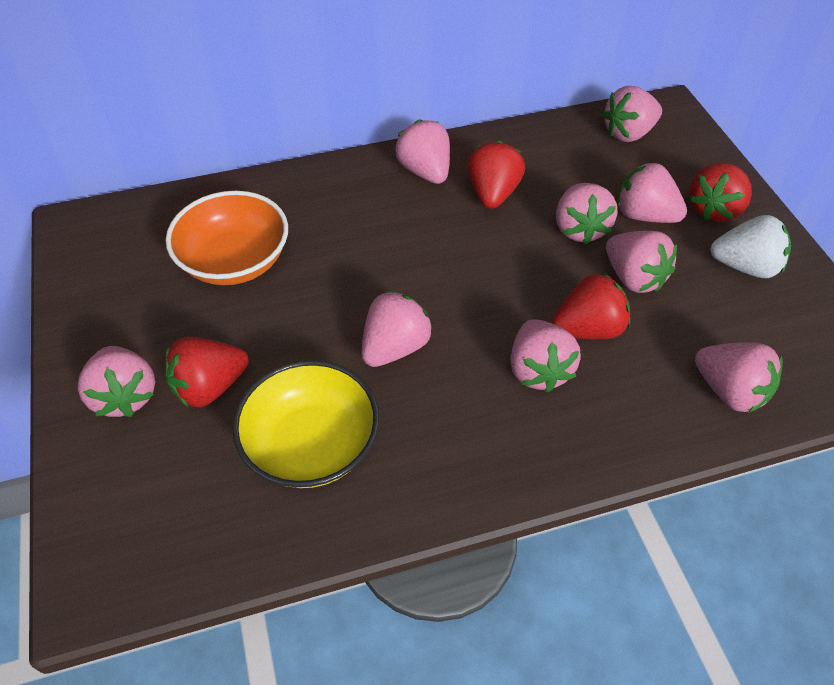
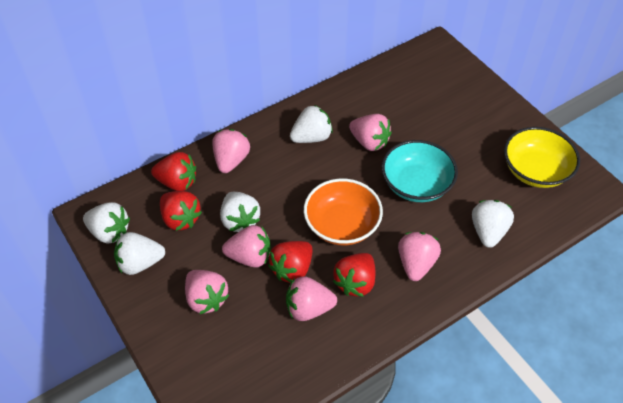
pink strawberry: 9 -> 6
turquoise bowl: 0 -> 1
white strawberry: 1 -> 5

